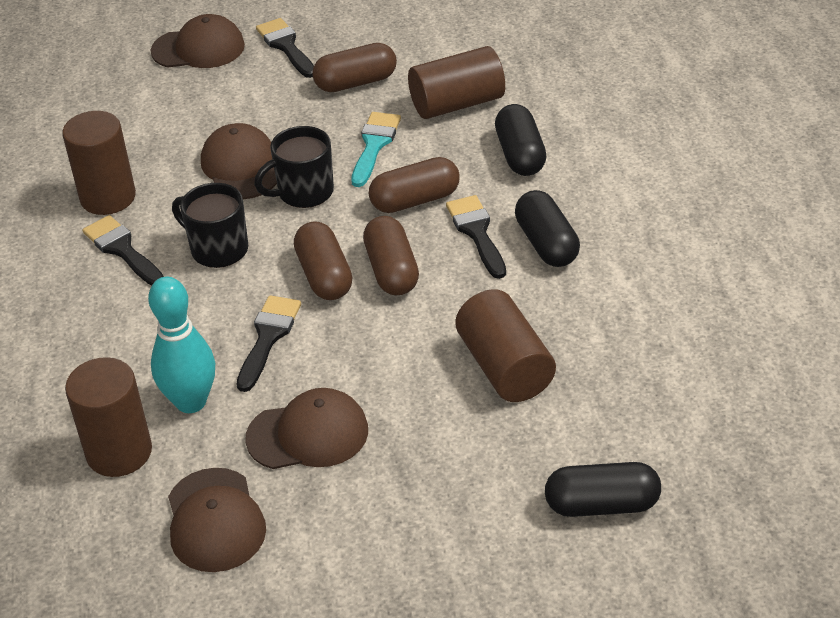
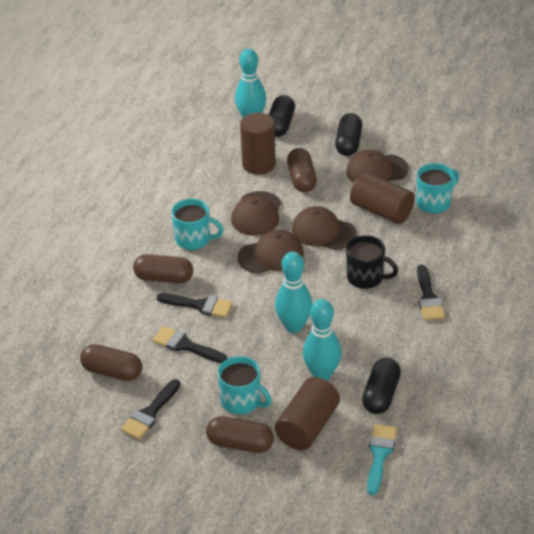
black mug: 2 -> 1
brown cylinder: 4 -> 3
turquoise bowling pin: 1 -> 3
turquoise mug: 0 -> 3

